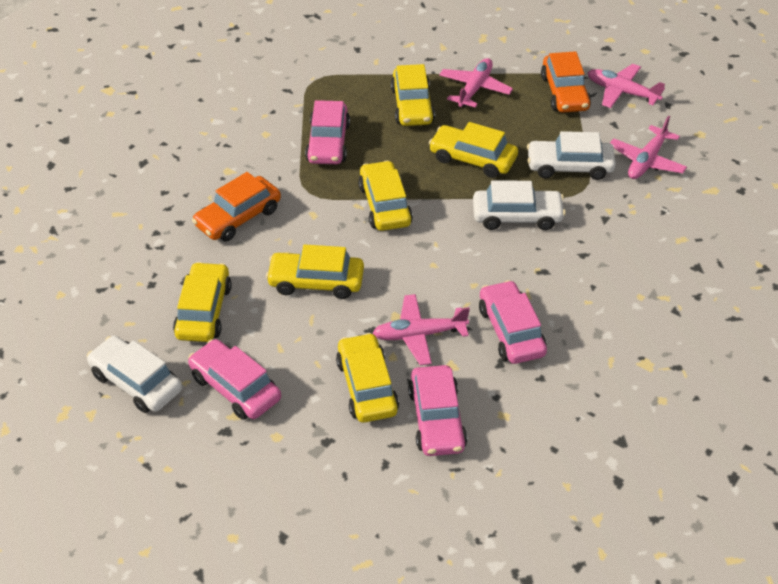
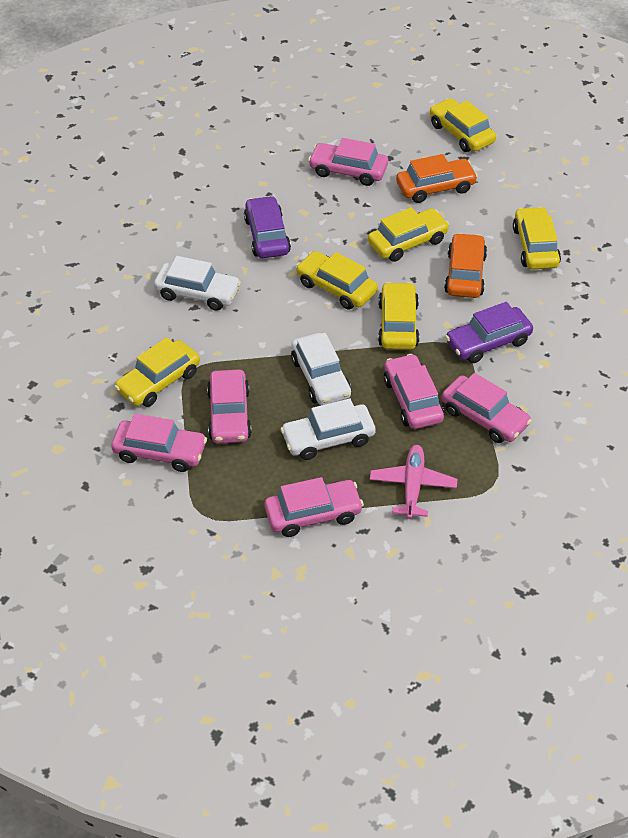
pink car: 4 -> 6
pink plane: 4 -> 1
purple car: 0 -> 2

